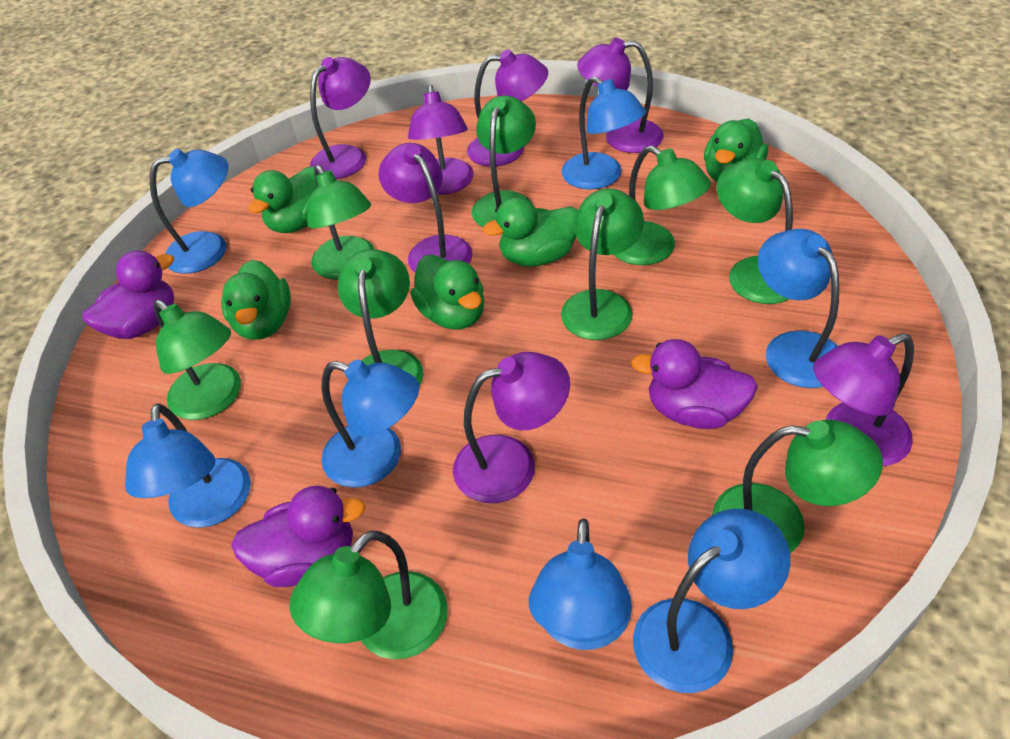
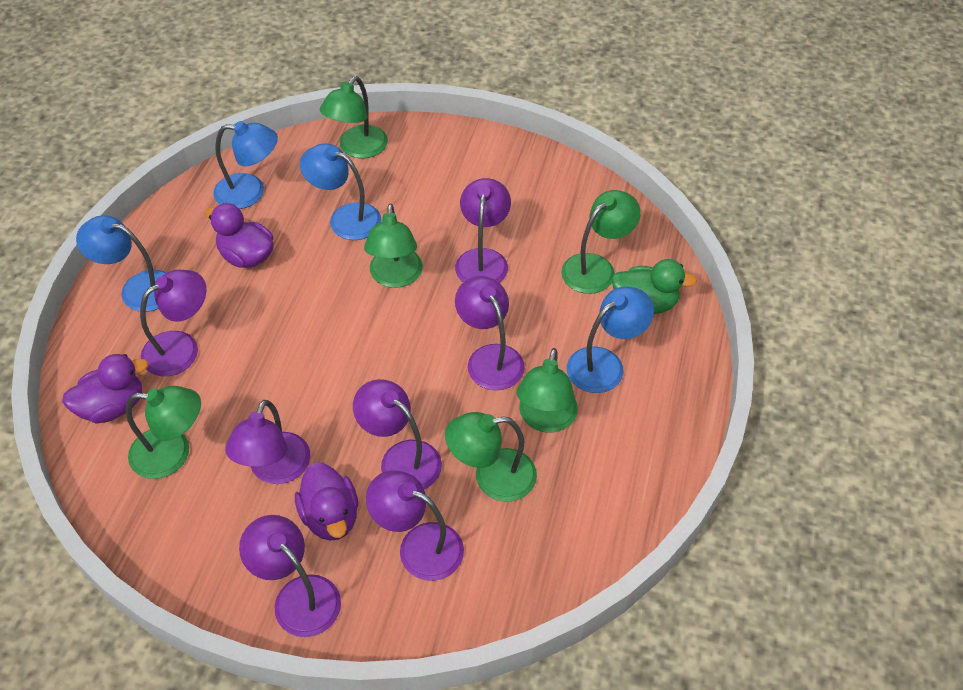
blue lamp: 7 -> 4
green duck: 5 -> 1
green lamp: 9 -> 6

